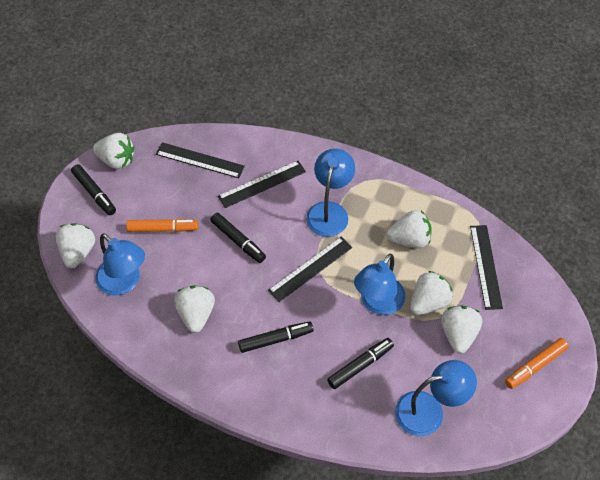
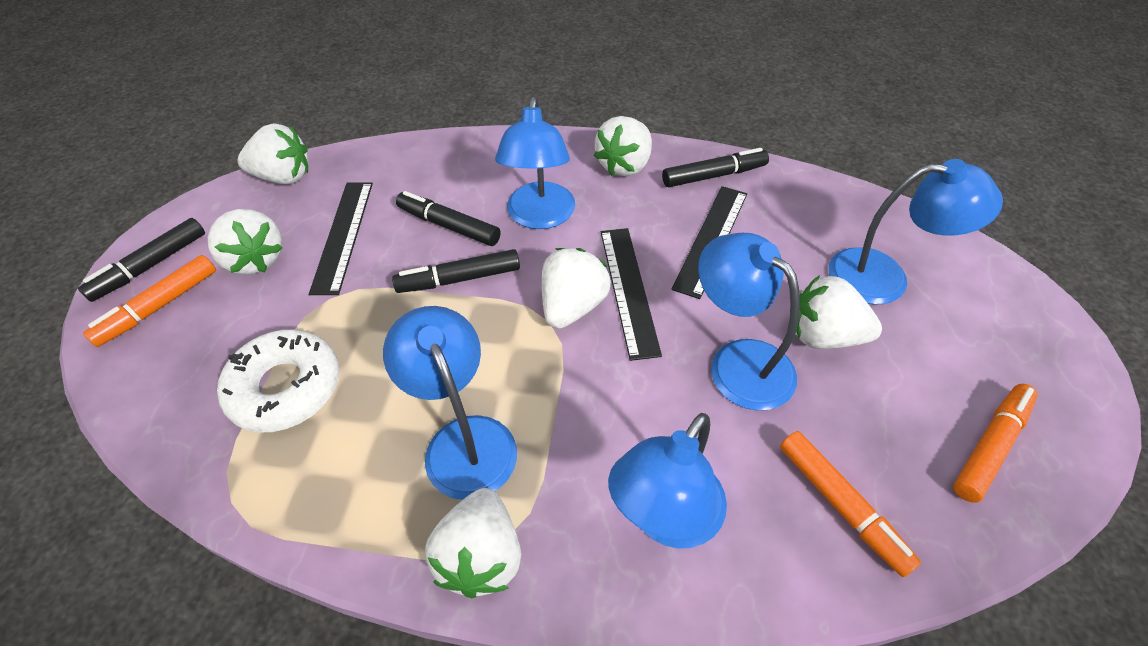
black ruler: 4 -> 3
blue lamp: 4 -> 5
orange marker: 2 -> 3
white donut: 0 -> 1

